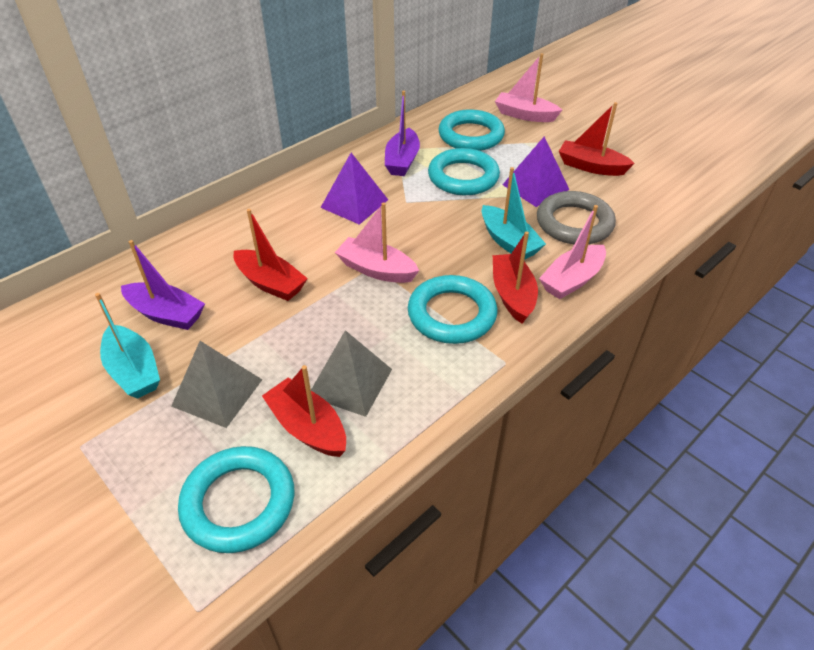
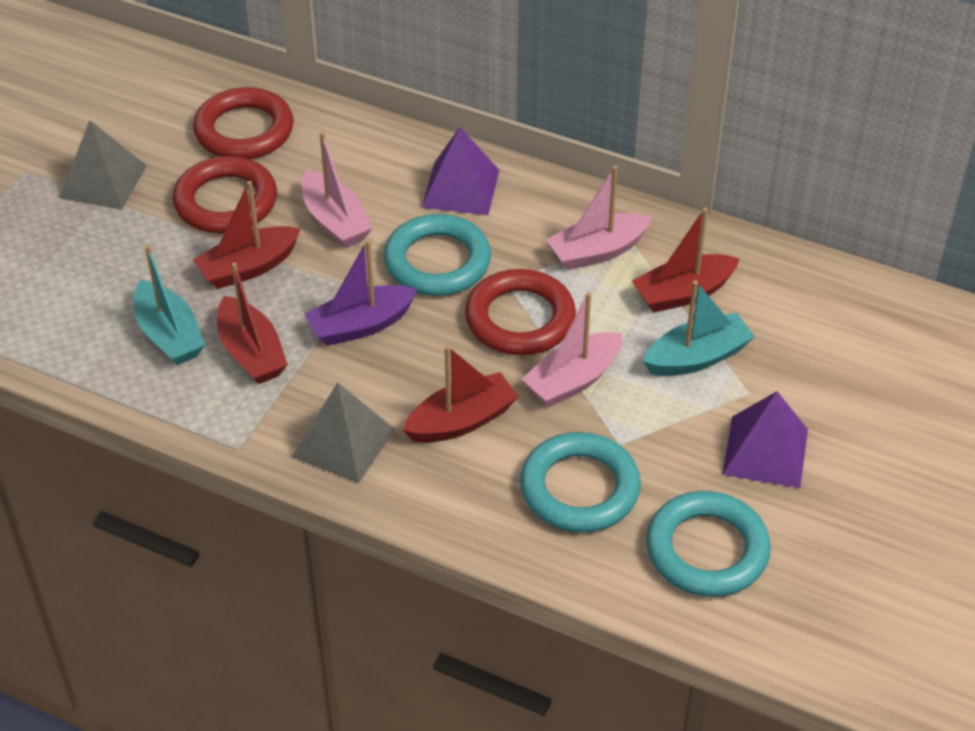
grey ring: 1 -> 0
purple boat: 2 -> 1
red ring: 0 -> 3
turquoise ring: 4 -> 3

